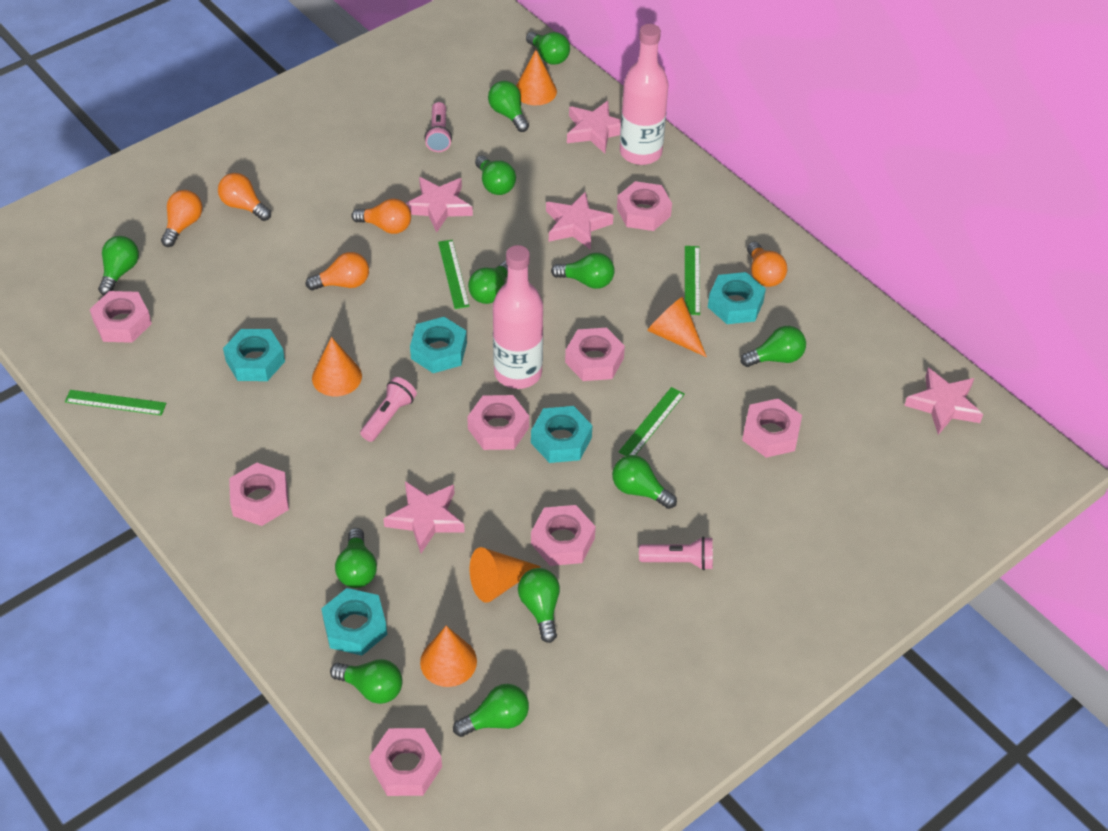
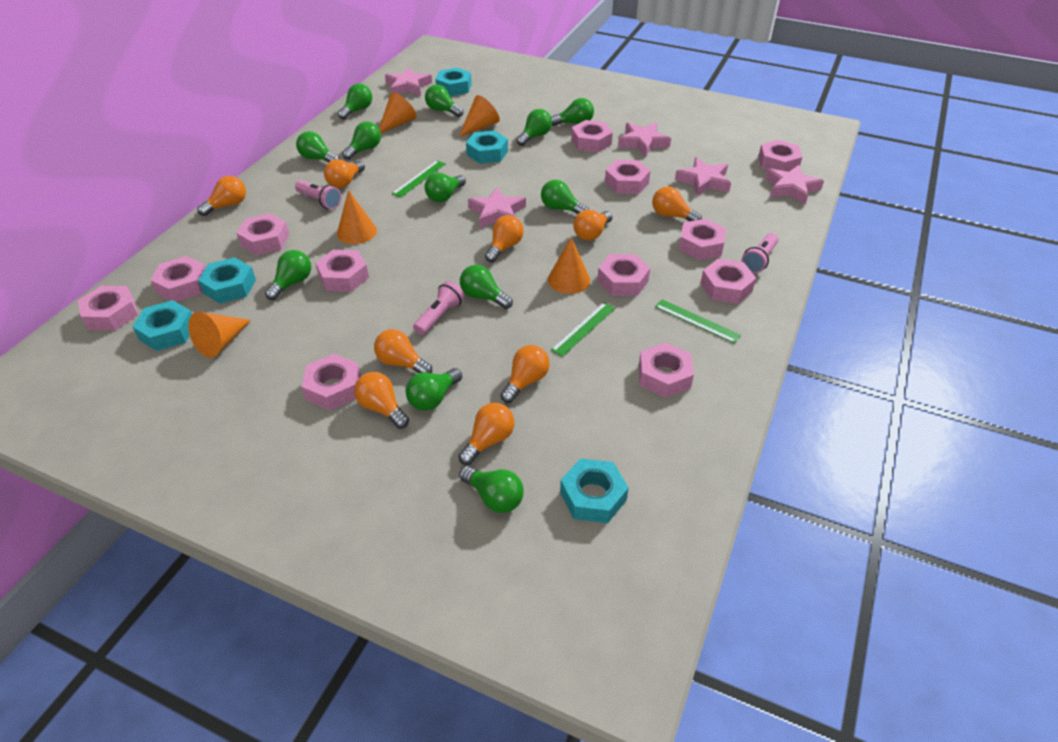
green ruler: 4 -> 3
orange light bulb: 5 -> 9
pink bottle: 2 -> 0
pink nut: 8 -> 12

